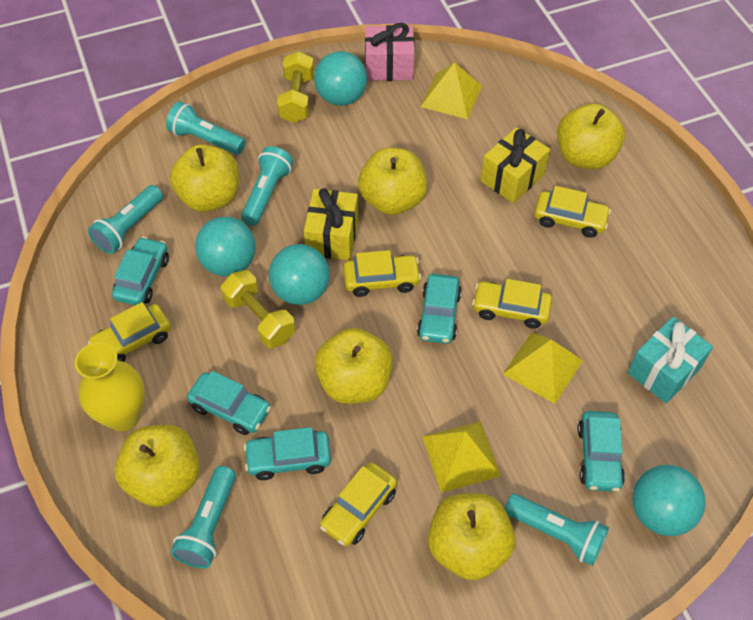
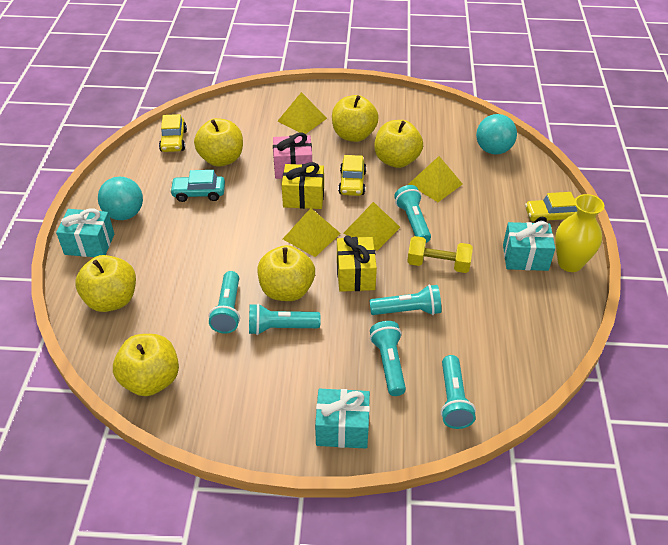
turquoise ball: 4 -> 2
turquoise car: 5 -> 1
turquoise flashlight: 5 -> 6
turquoise gift: 1 -> 3
yellow car: 5 -> 3
yellow dumbbell: 2 -> 1
yellow pyramid: 3 -> 4

